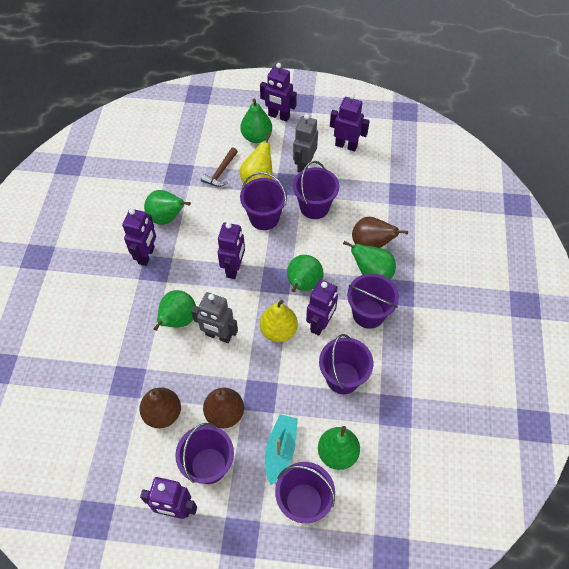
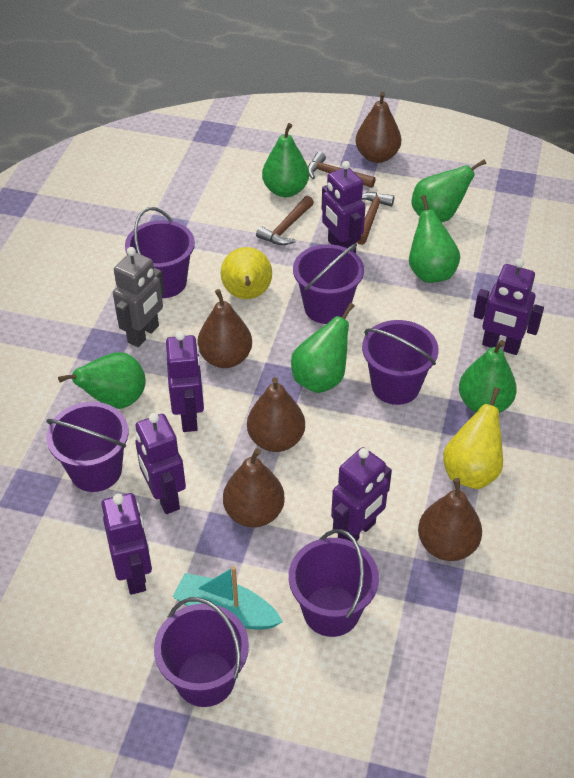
brown hammer: 1 -> 3
brown pear: 3 -> 5
grey robot: 2 -> 1

